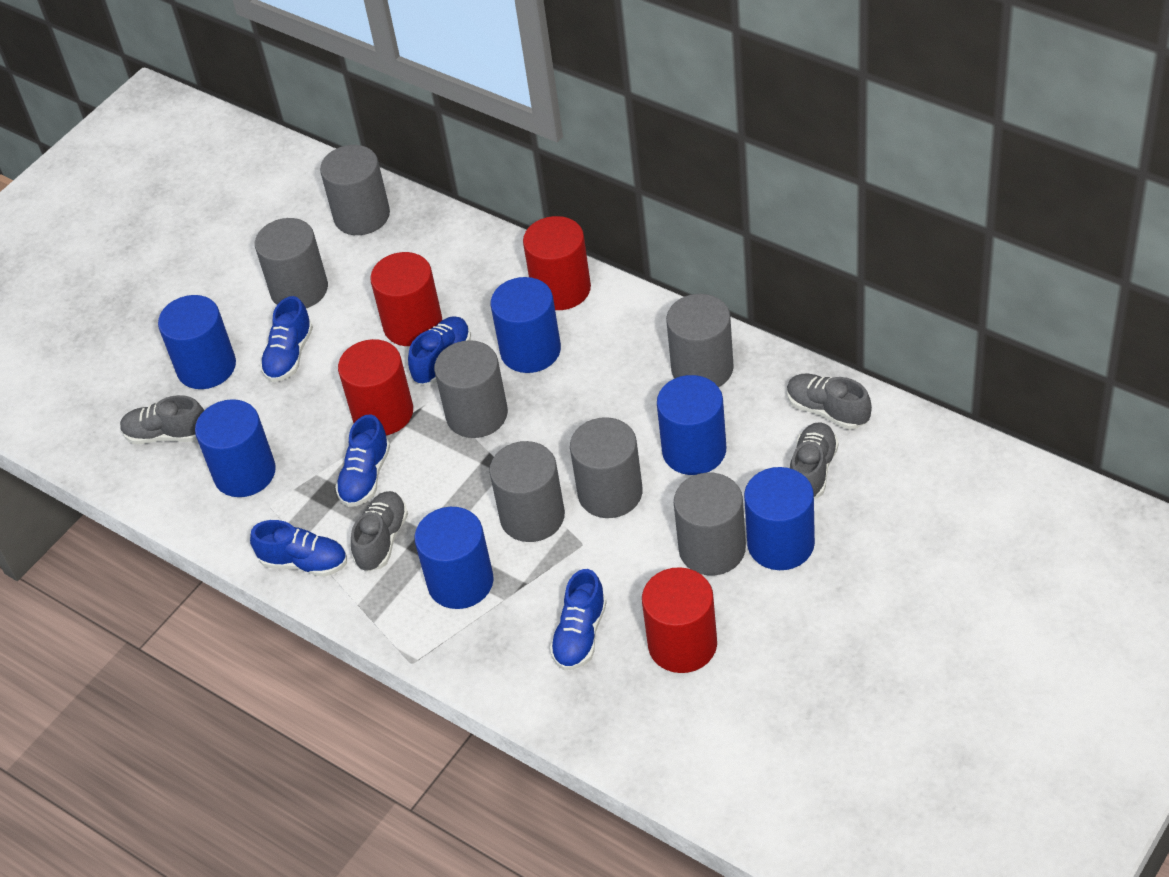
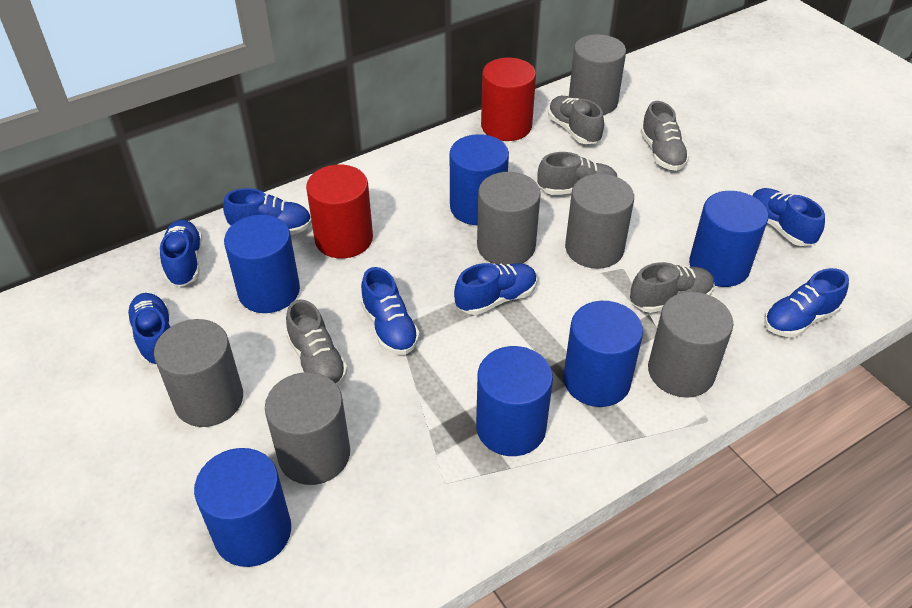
blue shoe: 5 -> 7
grey cylinder: 7 -> 6
grey shoe: 4 -> 5
red cylinder: 4 -> 2

